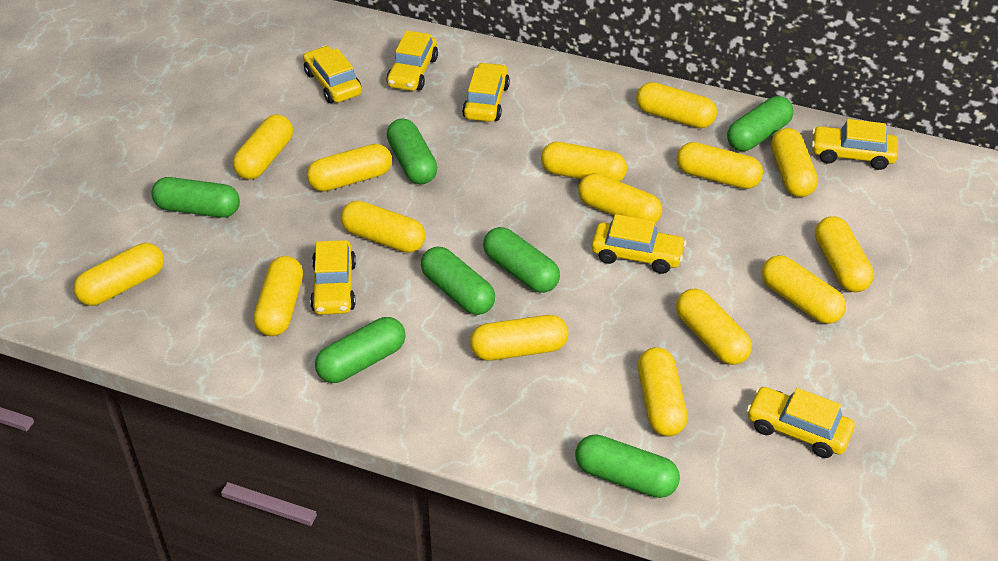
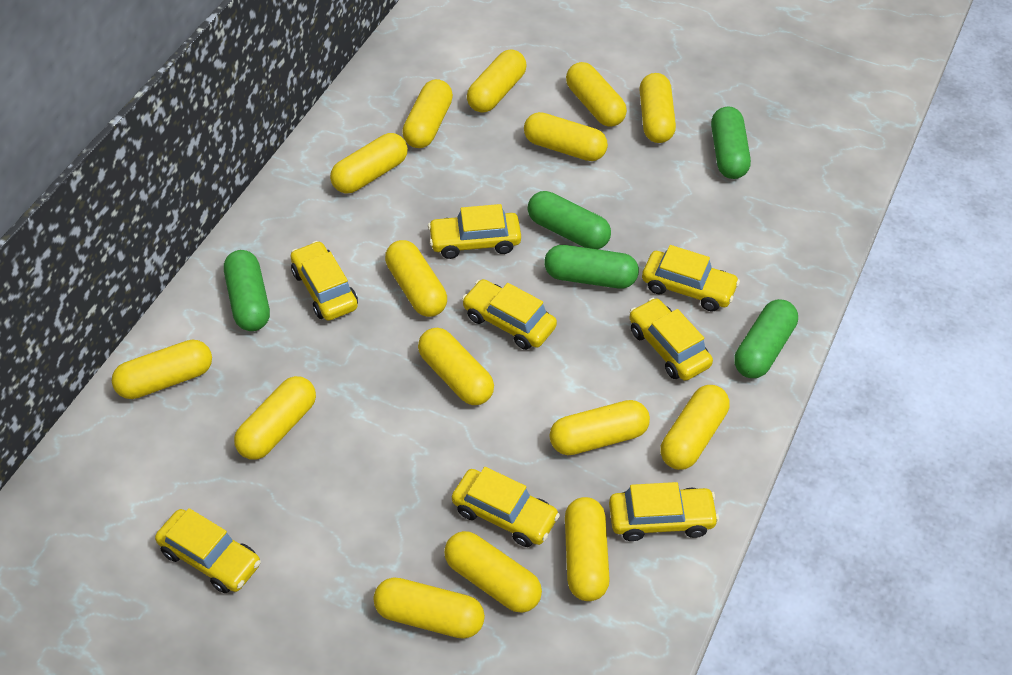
green capsule: 7 -> 5
yellow car: 7 -> 8

